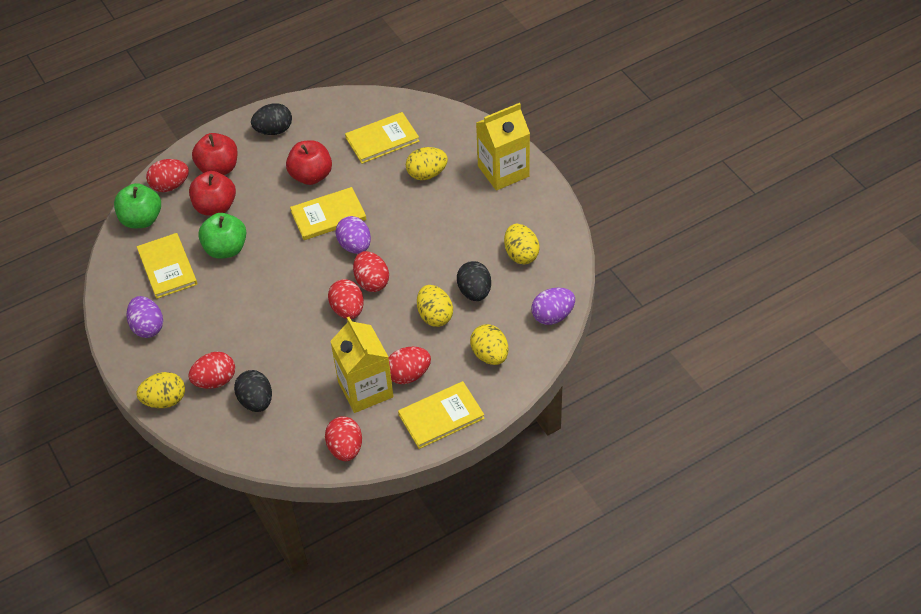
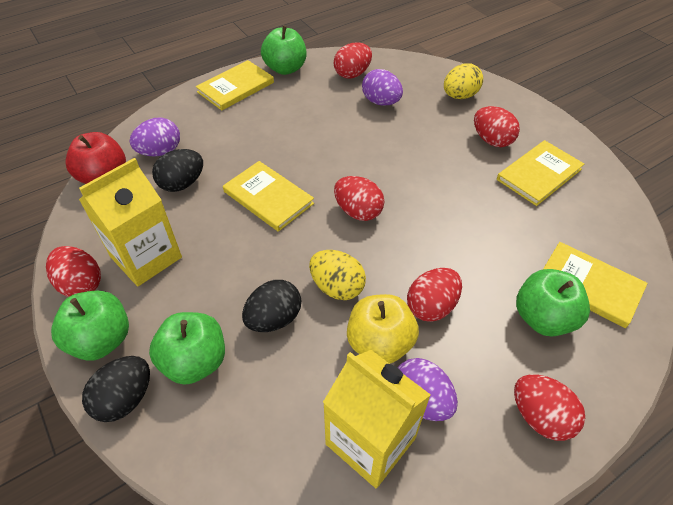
green apple: 2 -> 4
red apple: 3 -> 1
yellow apple: 0 -> 1
yellow egg: 5 -> 2

